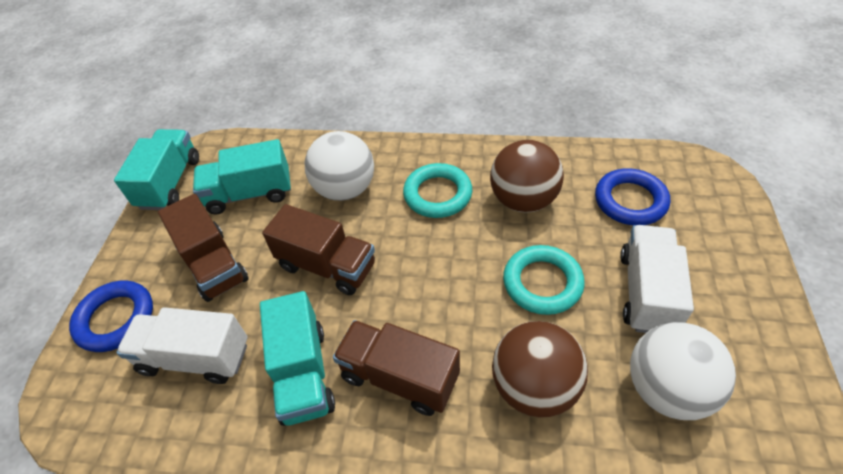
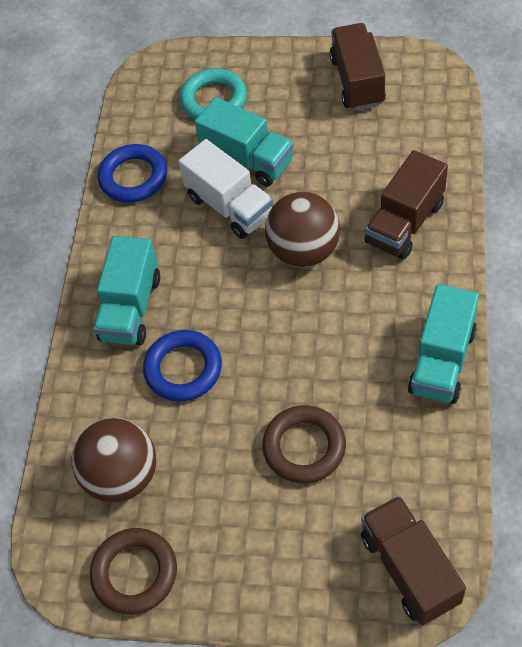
brown ring: 0 -> 2
turquoise ring: 2 -> 1
white ball: 2 -> 0
white truck: 2 -> 1

